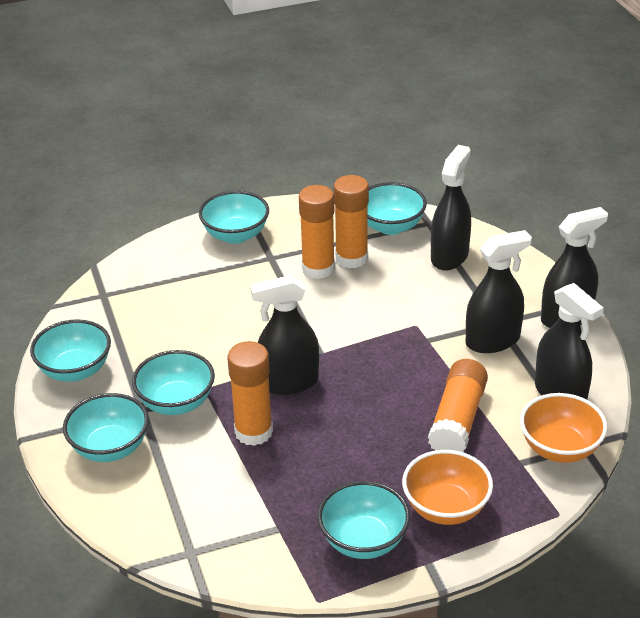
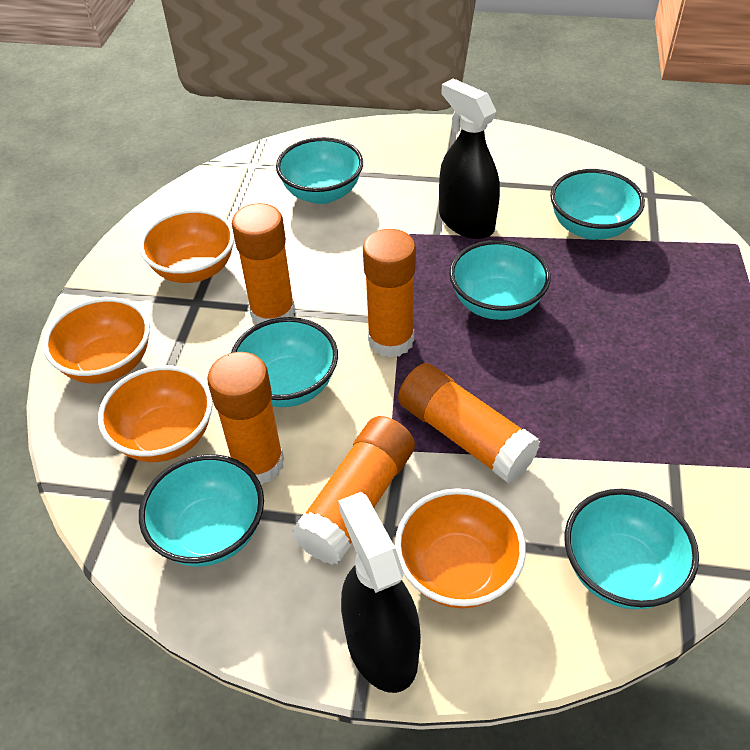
black spray bottle: 5 -> 2
orange bowl: 2 -> 4
orange glue stick: 4 -> 5

